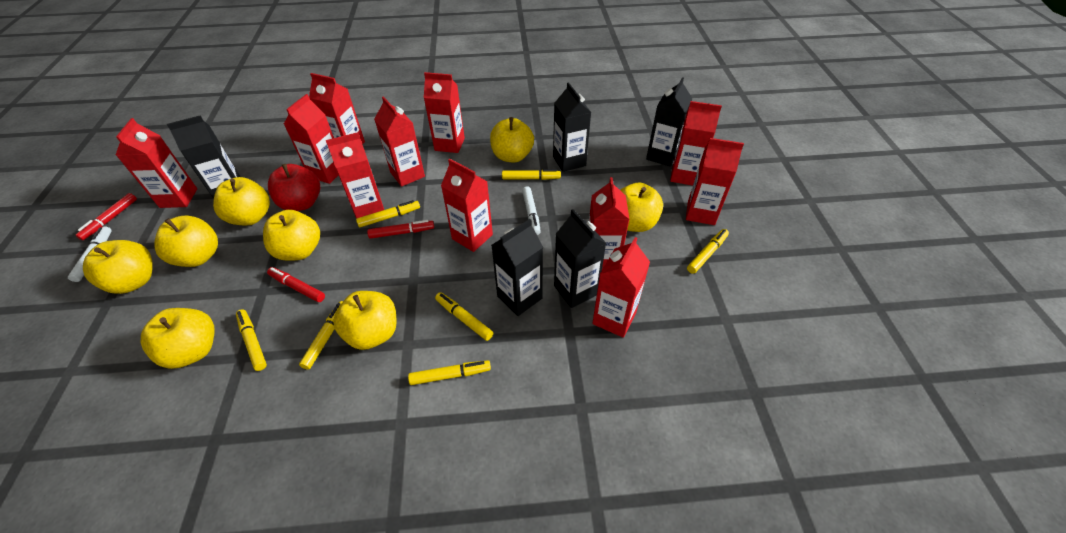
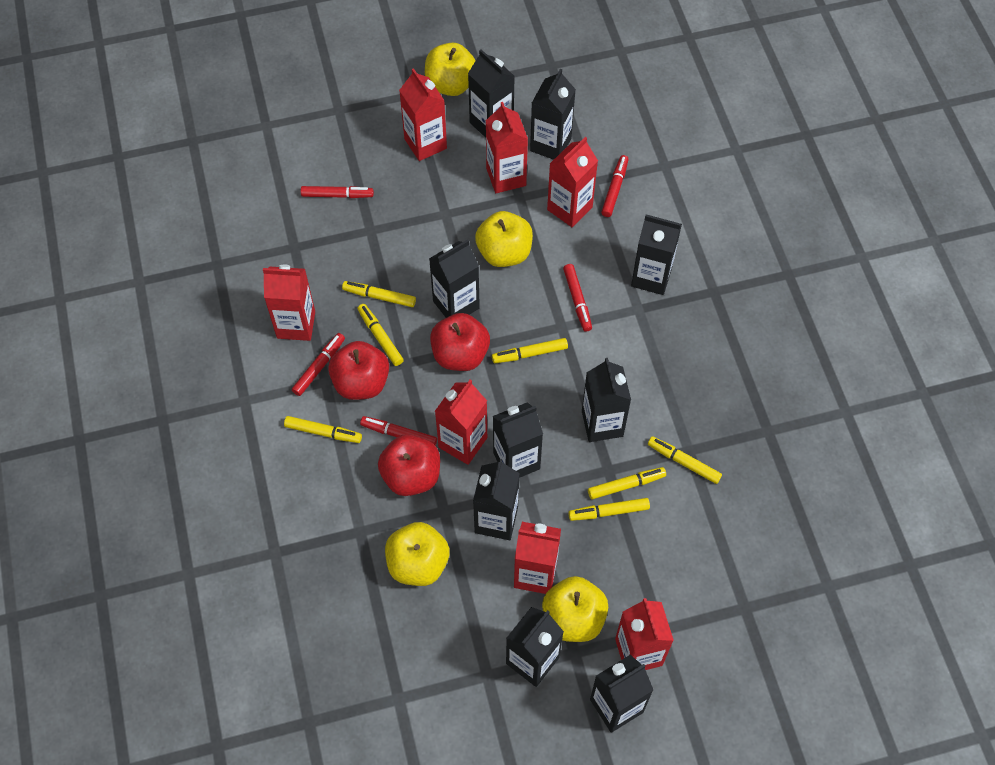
black carton: 5 -> 9
red apple: 1 -> 3
red carton: 11 -> 7
red marker: 3 -> 5
white marker: 2 -> 0
yellow apple: 8 -> 4

